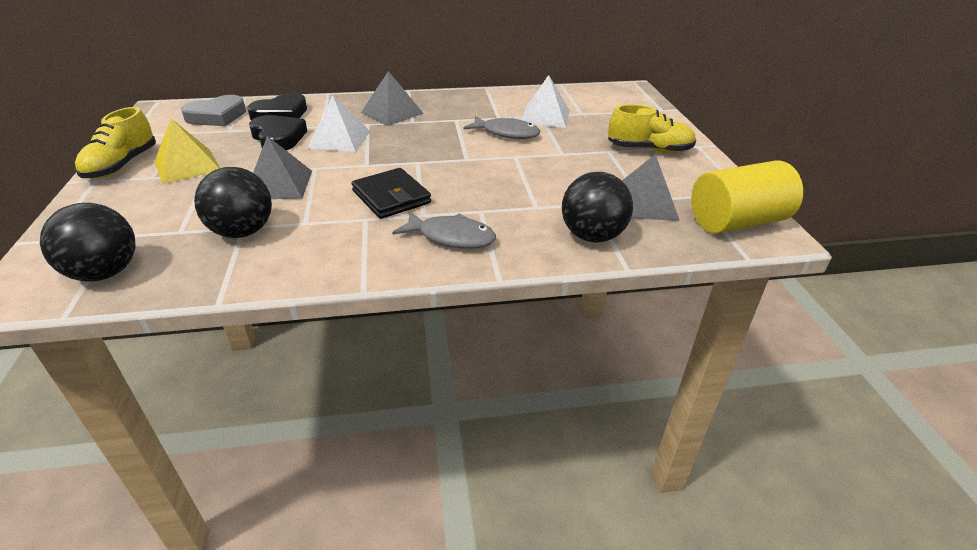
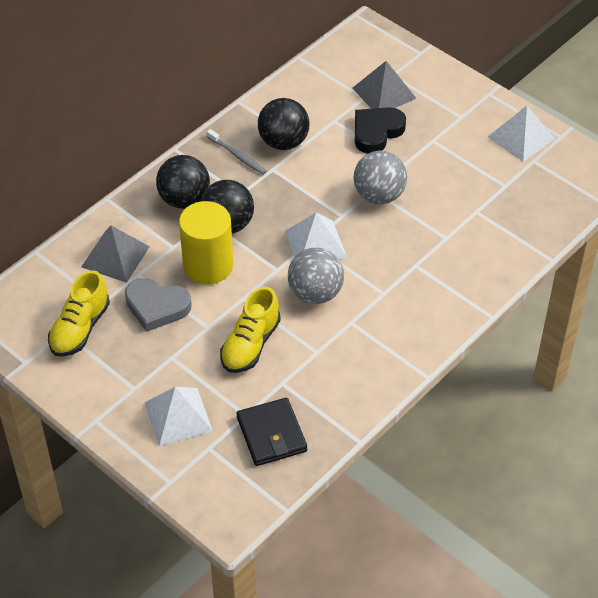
black heart: 2 -> 1
grey ball: 0 -> 2
grey fish: 2 -> 0
grey pyramid: 3 -> 2
grey toothbrush: 0 -> 1
white pyramid: 2 -> 3
yellow pyramid: 1 -> 0

